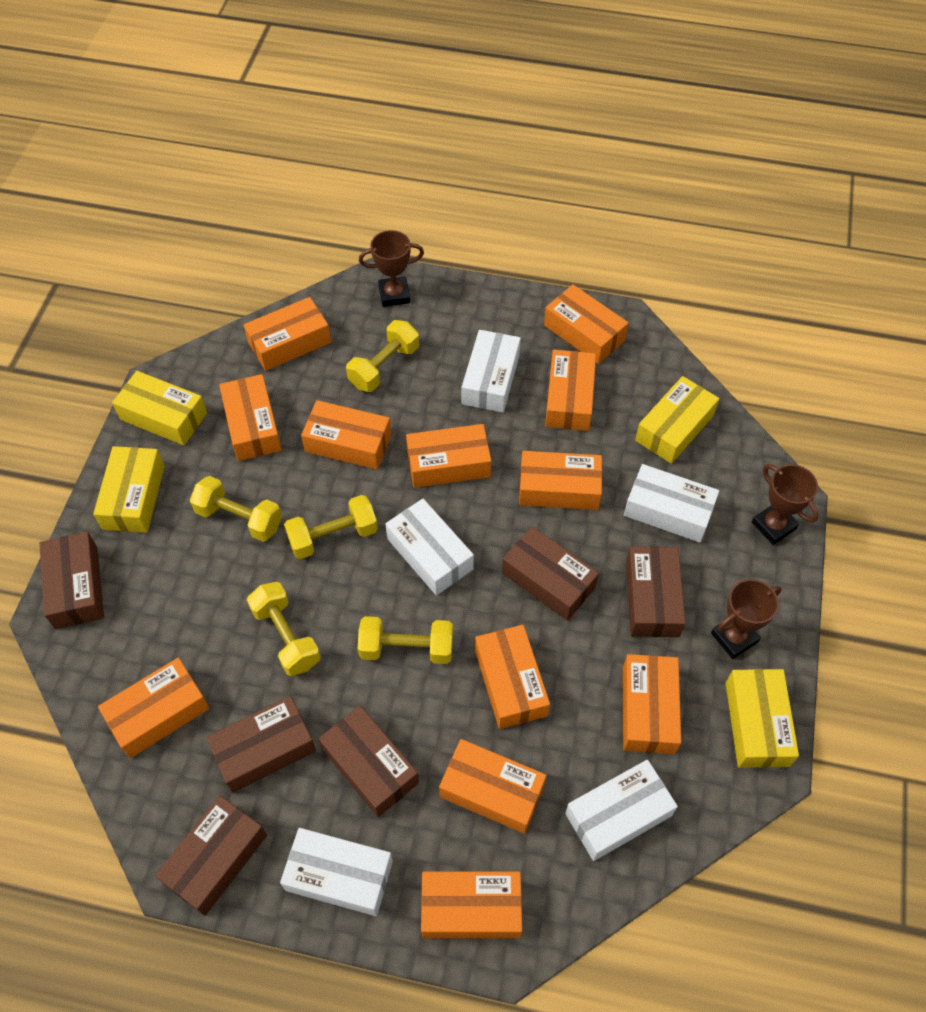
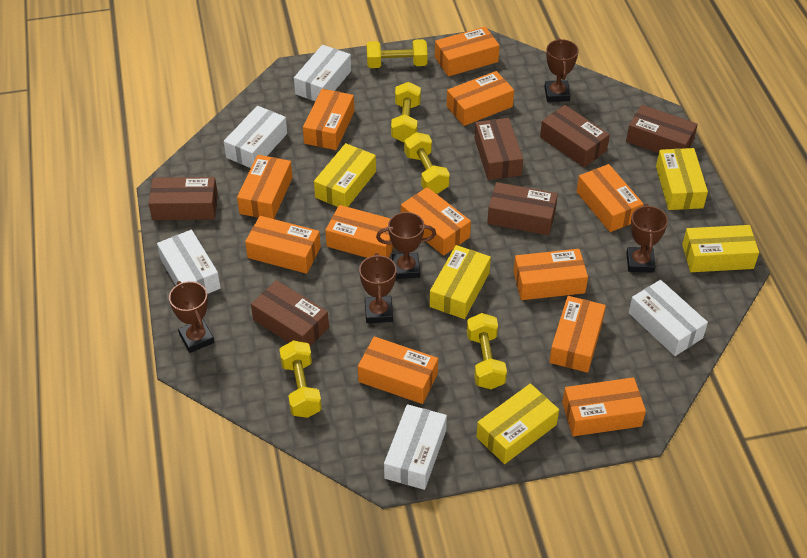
brown trophy: 3 -> 5
yellow box: 4 -> 5

